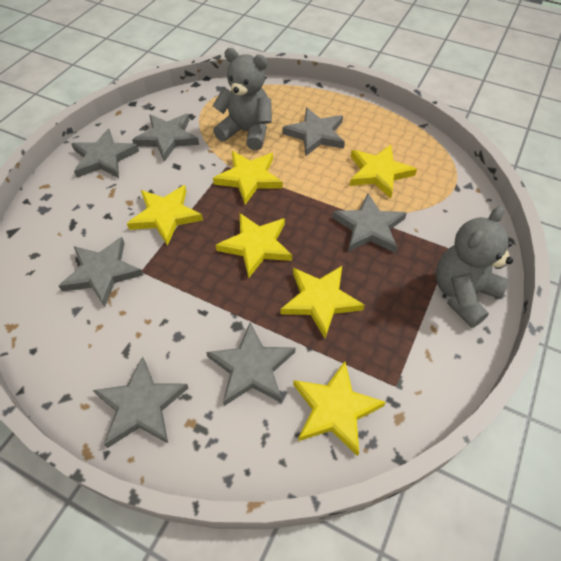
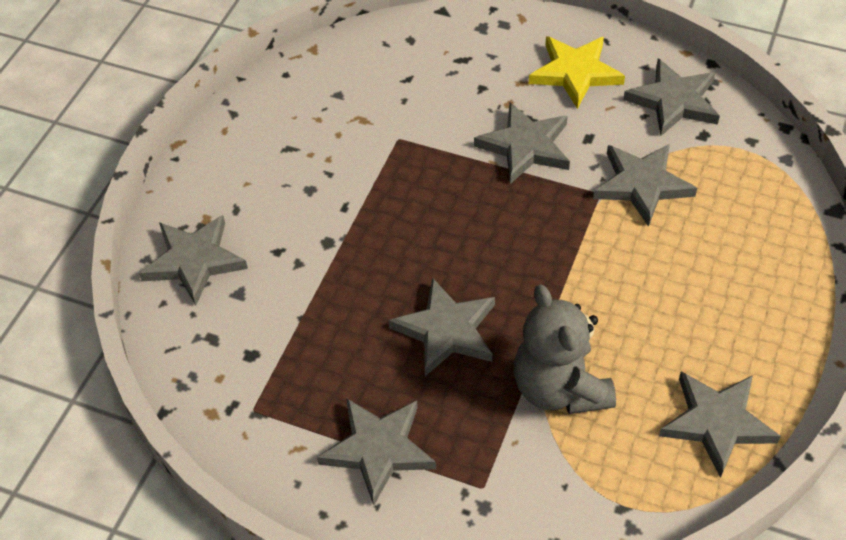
grey teddy bear: 2 -> 1
yellow star: 6 -> 1

